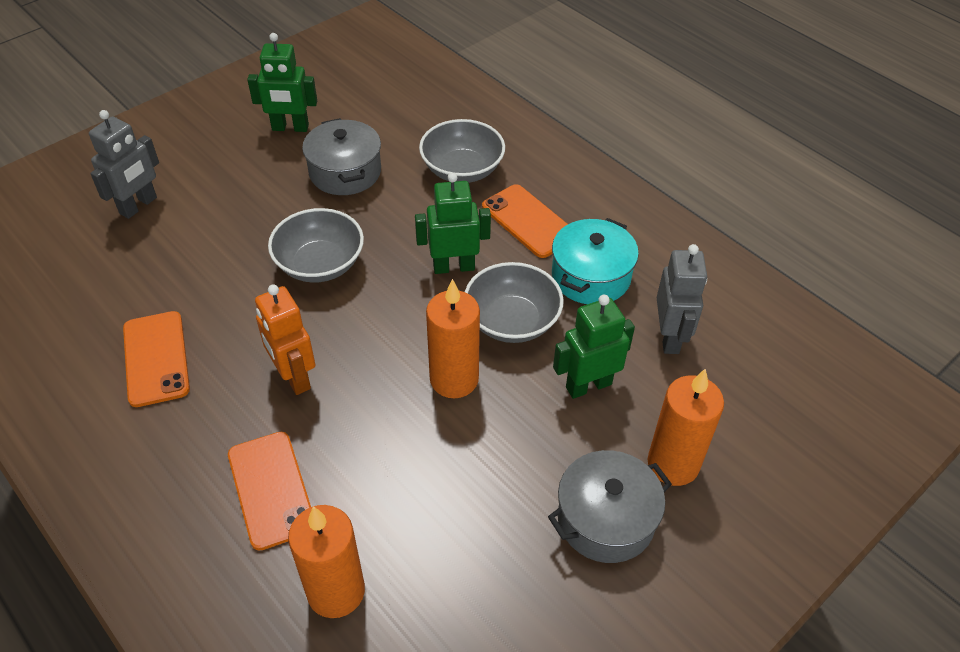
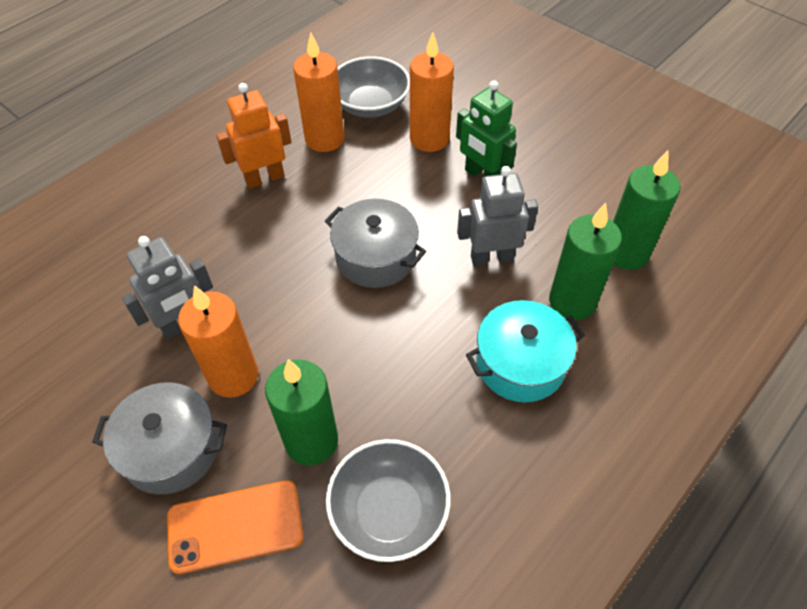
green candle: 0 -> 3
green robot: 3 -> 1
grey bowl: 3 -> 2
orange phone: 3 -> 1

